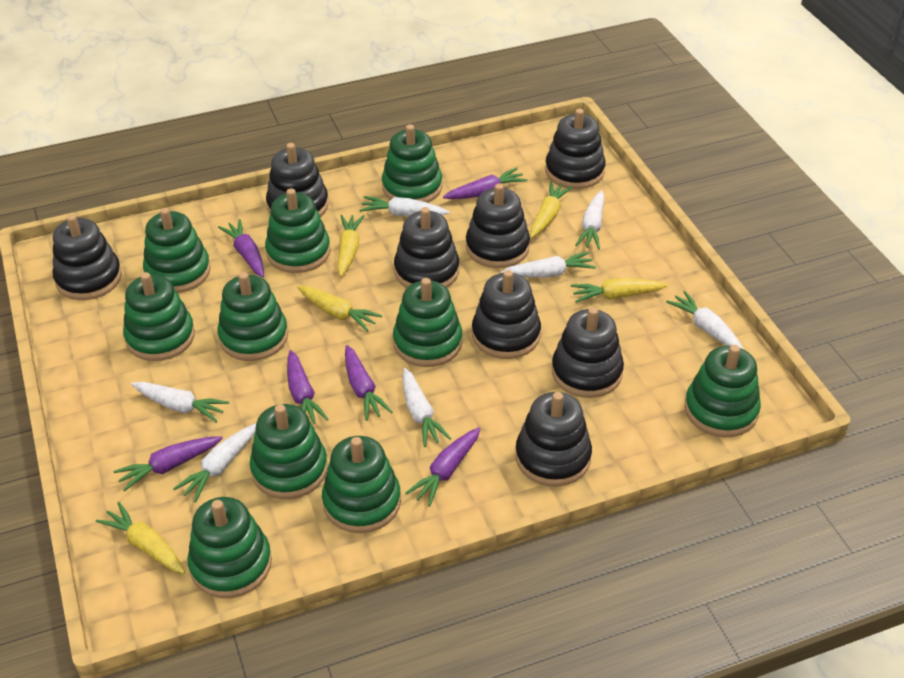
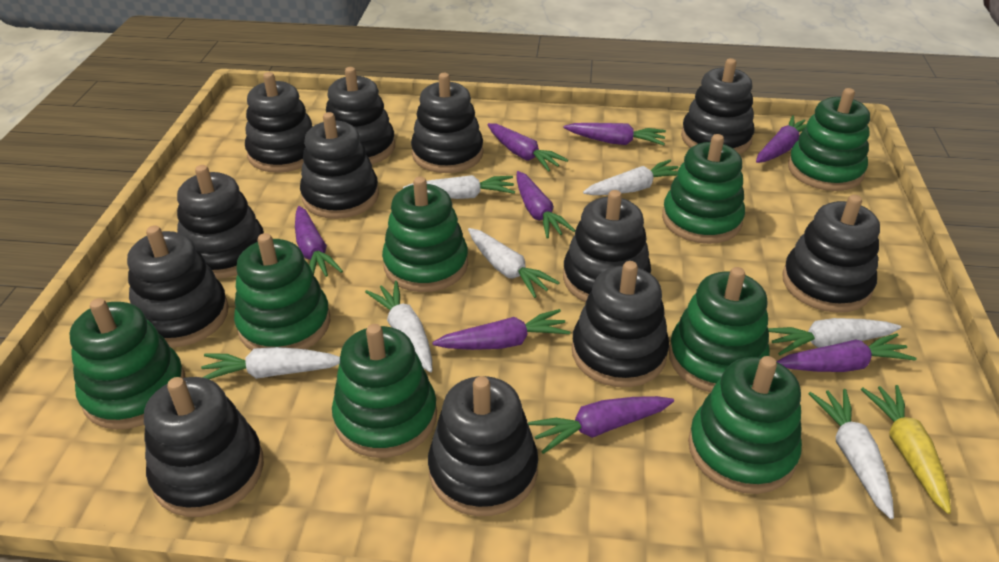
black stacking toy: 8 -> 12
green stacking toy: 10 -> 8
purple carrot: 6 -> 8
yellow carrot: 5 -> 1

